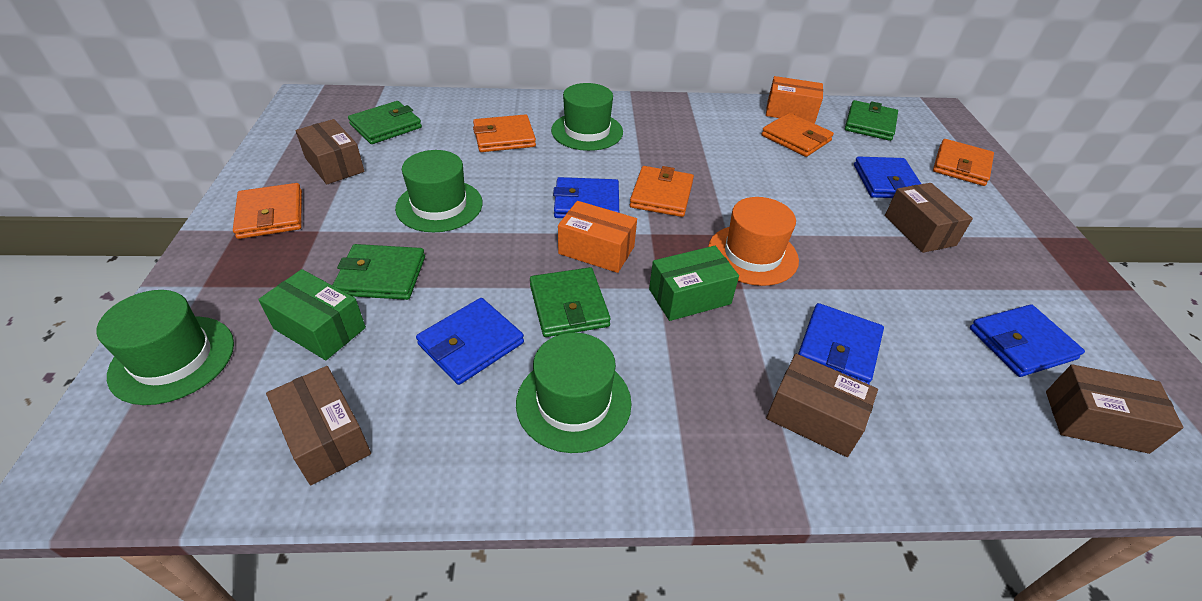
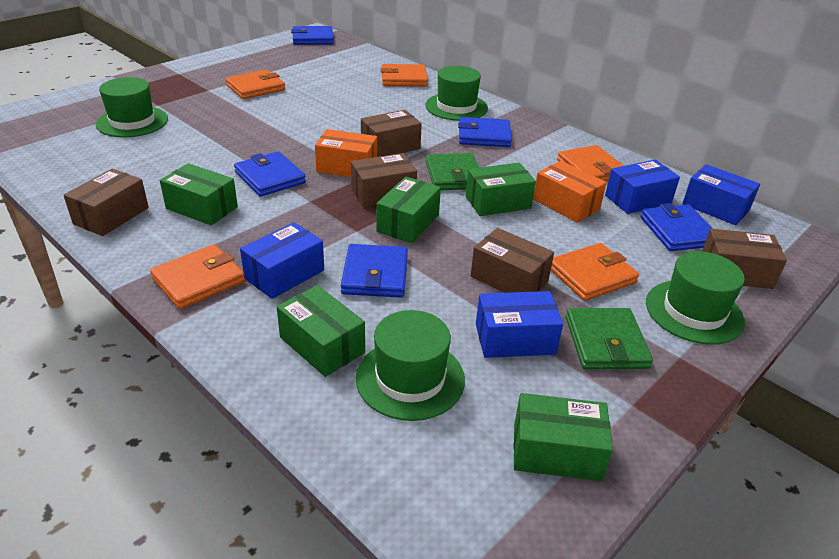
blue box: 0 -> 4
green box: 2 -> 5
green wallet: 4 -> 2
orange hat: 1 -> 0

